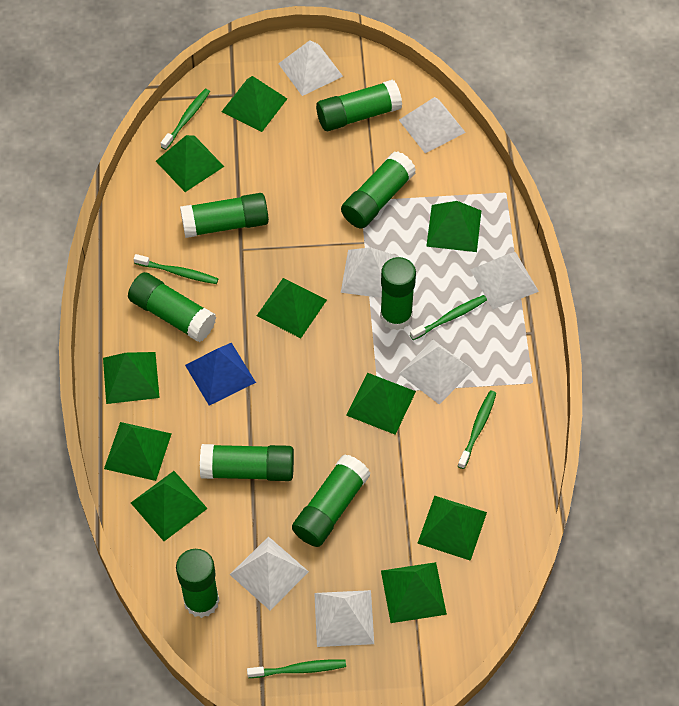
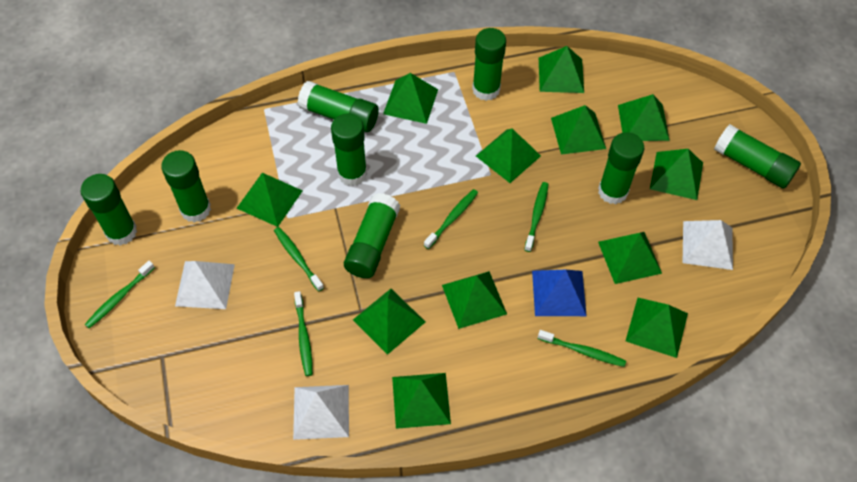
green pyramid: 10 -> 12
green toothbrush: 5 -> 6
white pyramid: 7 -> 3

